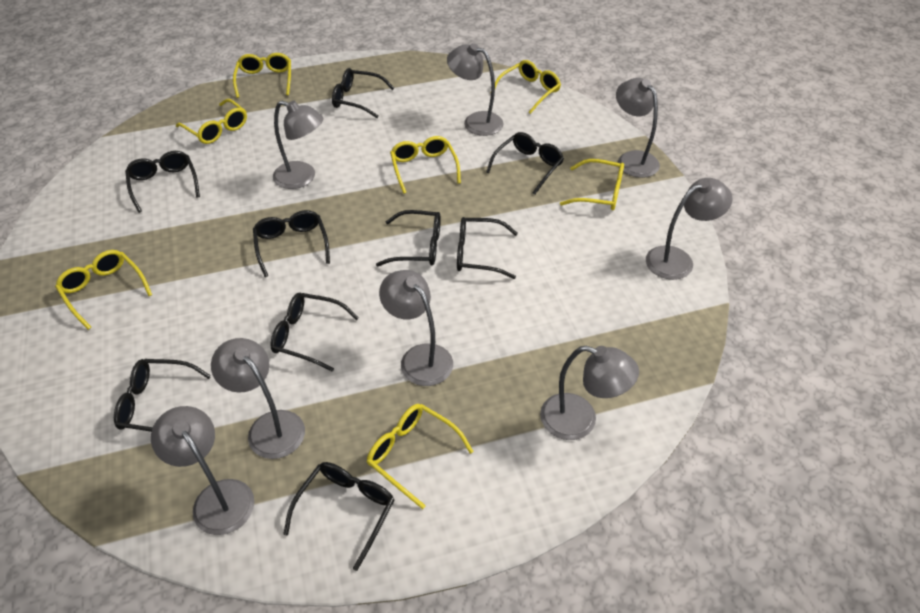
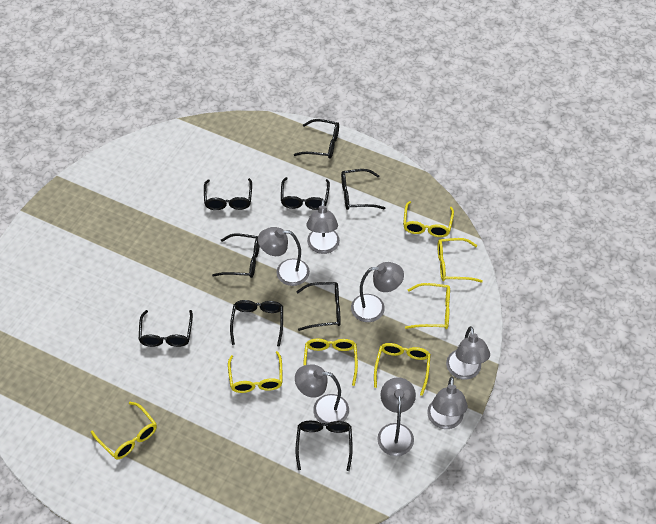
grey lamp: 8 -> 7

